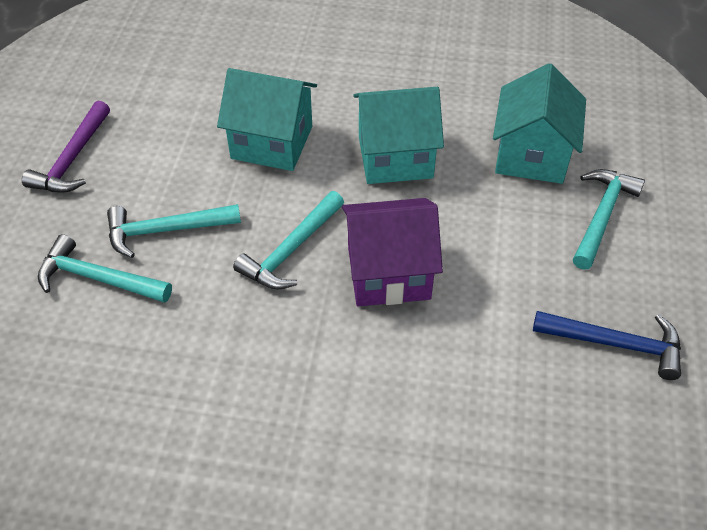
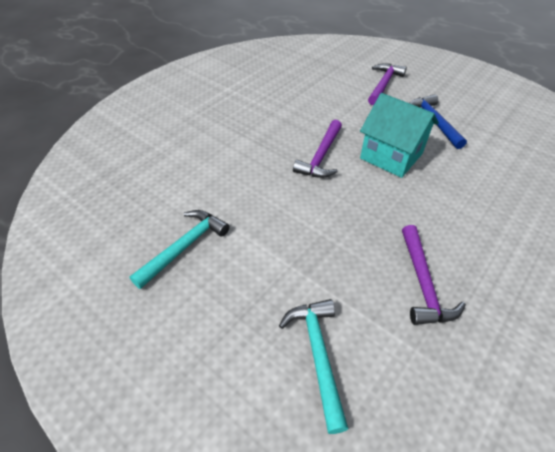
purple hammer: 1 -> 3
purple house: 1 -> 0
turquoise hammer: 4 -> 2
turquoise house: 3 -> 1

